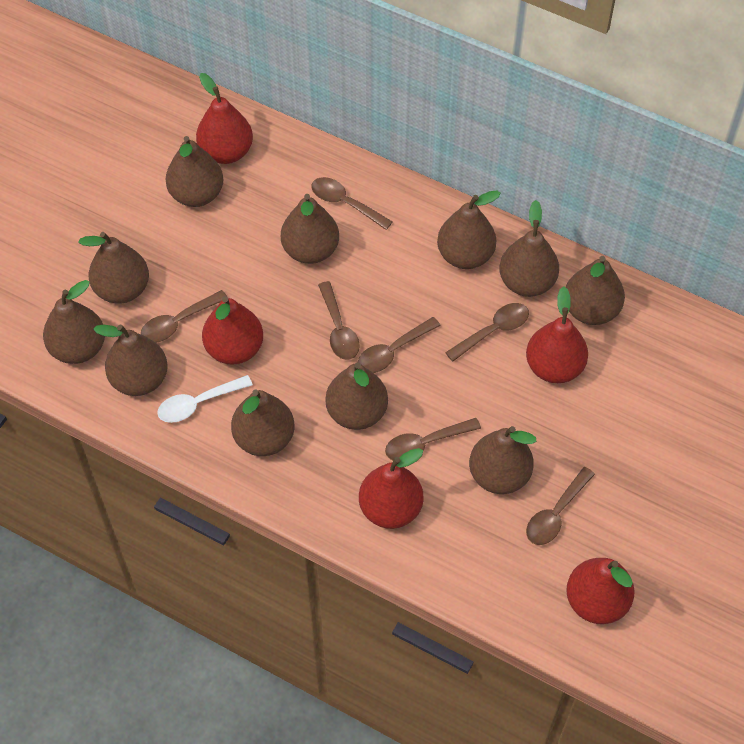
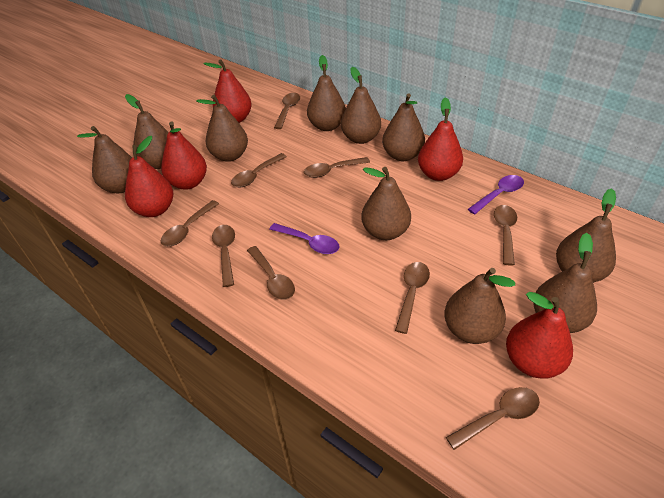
brown pear: 11 -> 10
brown spoon: 7 -> 9
purple spoon: 0 -> 2
white spoon: 1 -> 0

